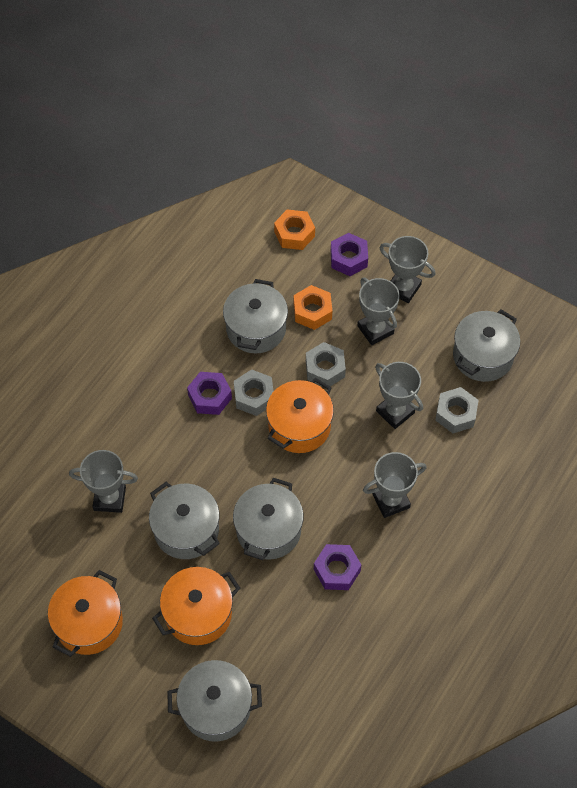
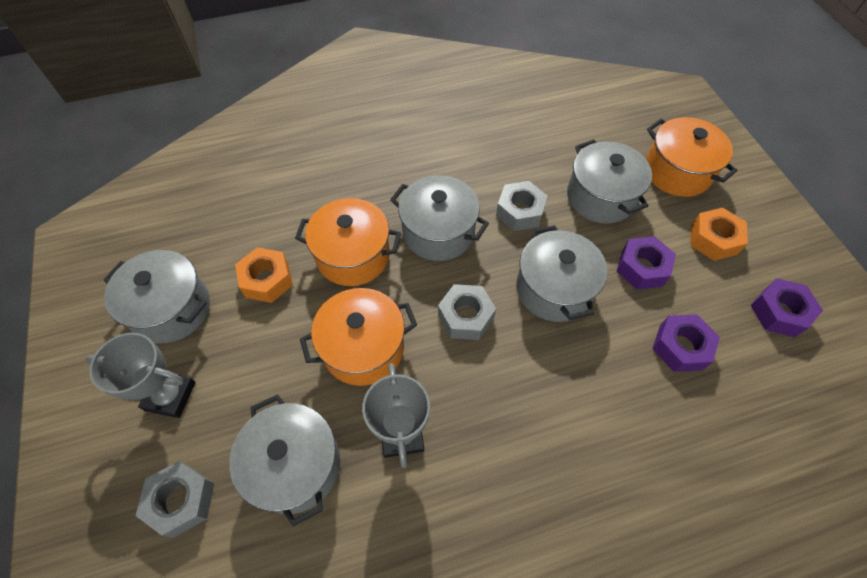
grey trophy: 5 -> 2

